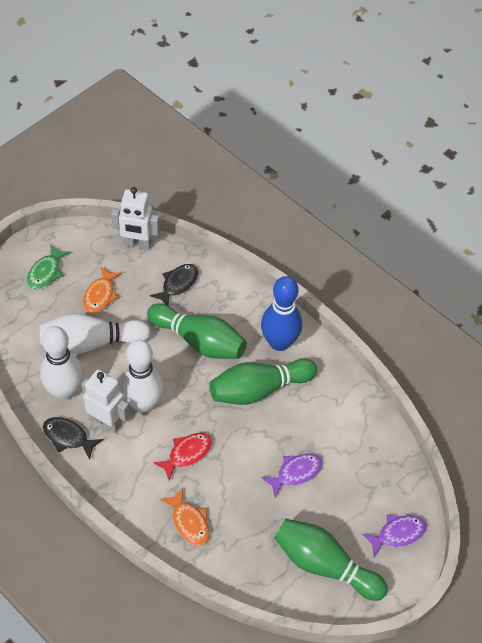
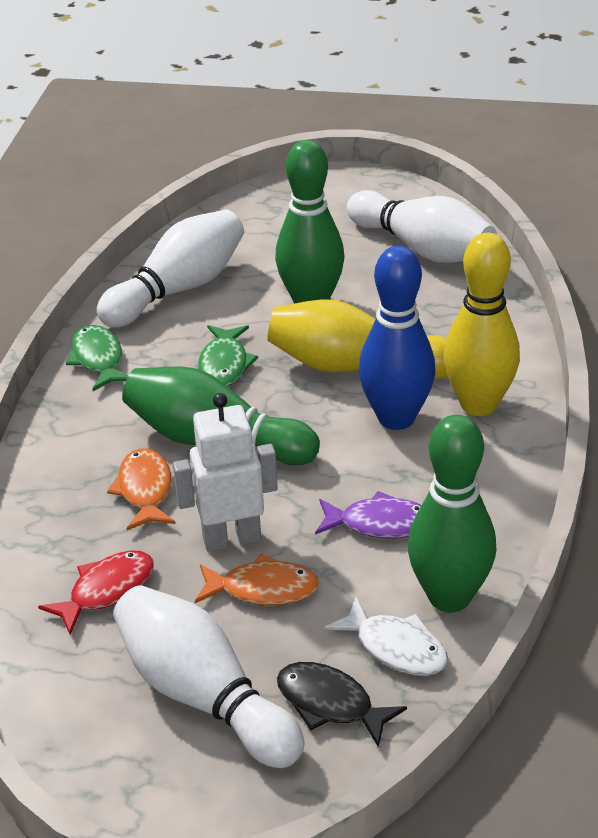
black fish: 2 -> 1
green fish: 1 -> 2
purple fish: 2 -> 1
white fish: 0 -> 1
white robot: 2 -> 1
yellow bowling pin: 0 -> 2

